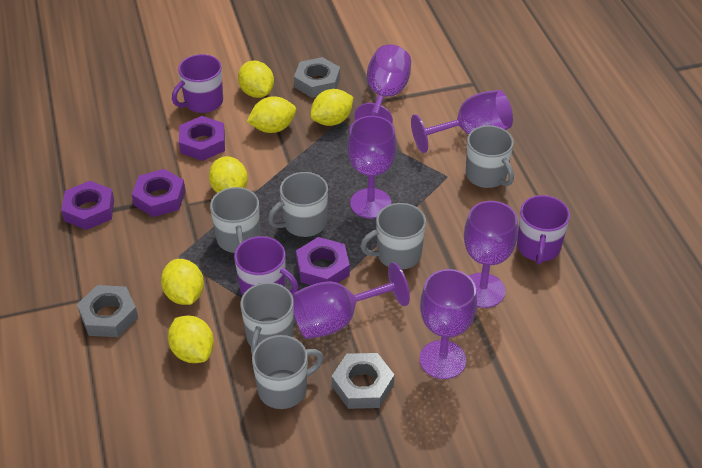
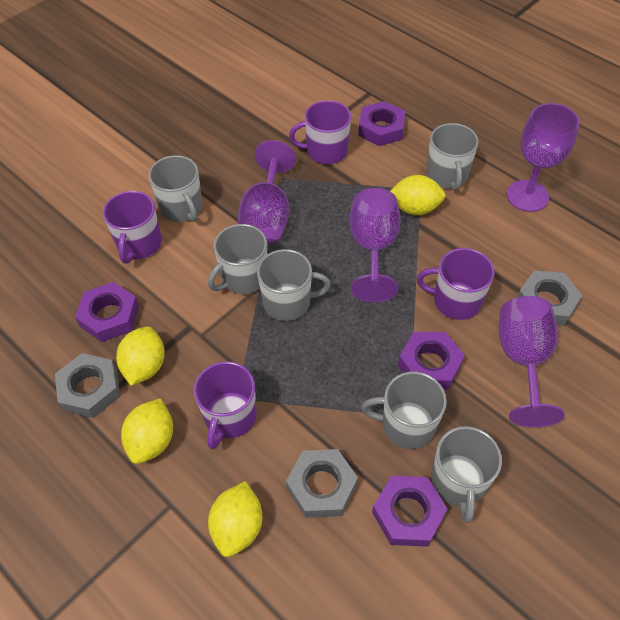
purple goblet: 6 -> 4
purple mug: 3 -> 4
yellow lemon: 6 -> 4

